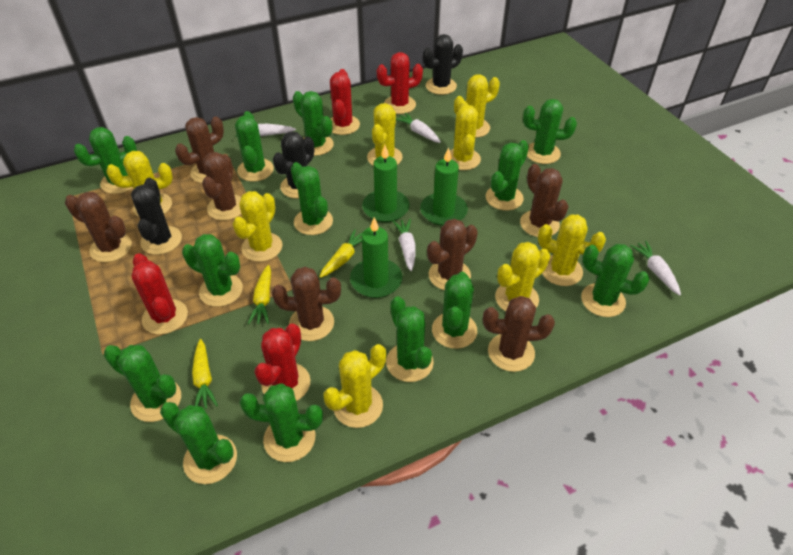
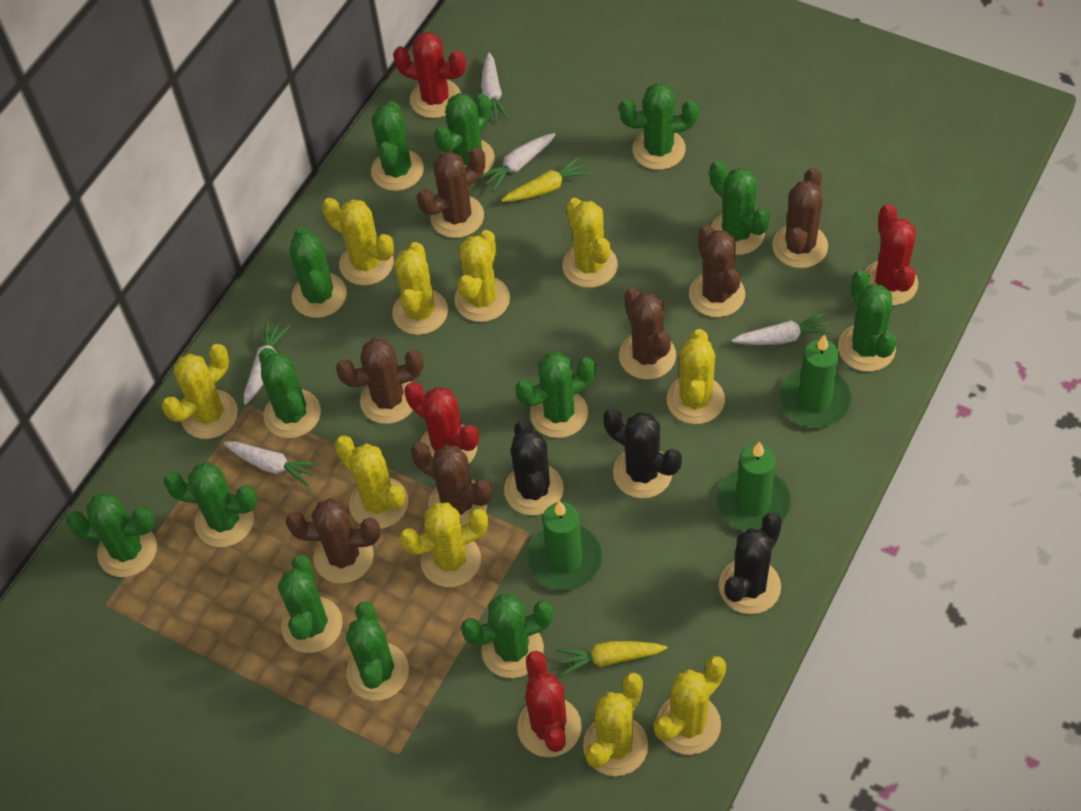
white carrot: 4 -> 5
yellow cactus: 8 -> 10
yellow carrot: 3 -> 2

